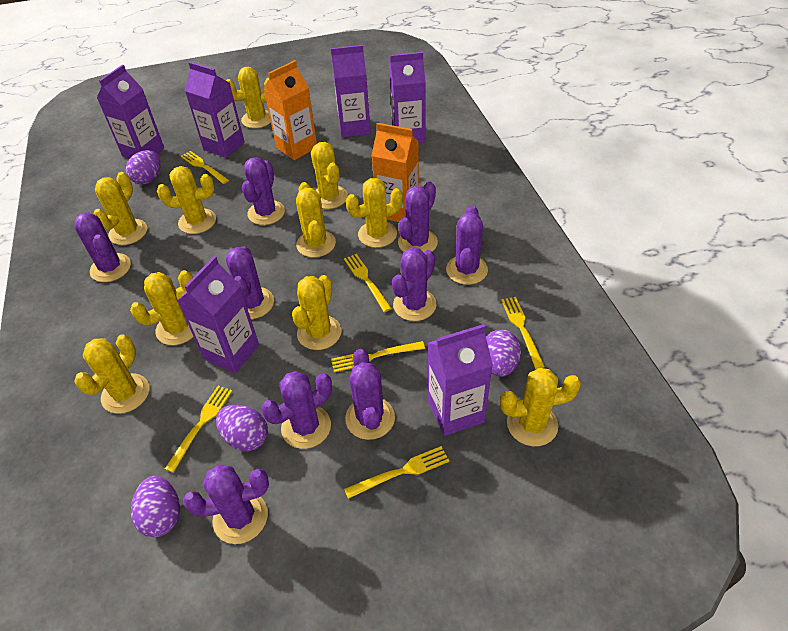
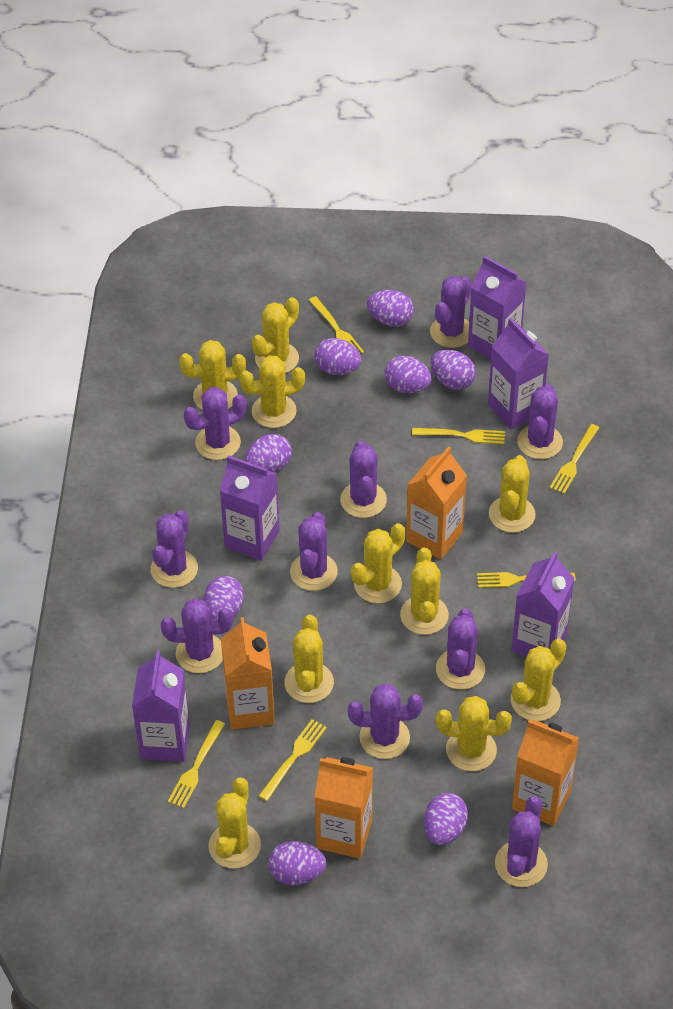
orange carton: 2 -> 4
purple cactus: 9 -> 10
purple carton: 6 -> 5
purple egg: 4 -> 8

